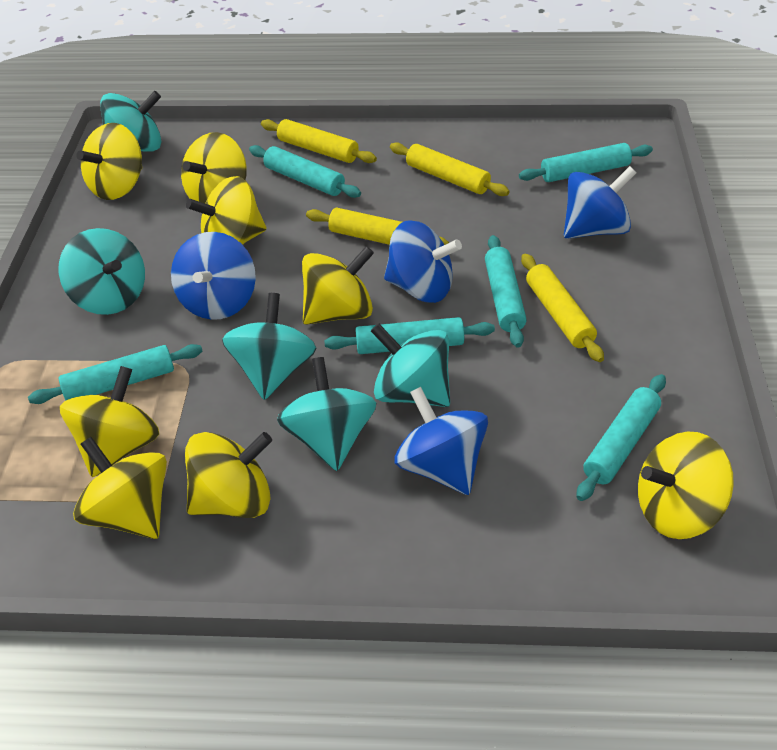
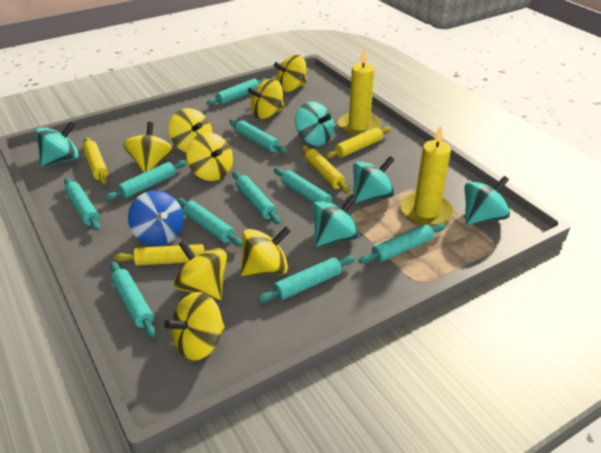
blue spinning top: 4 -> 1
turquoise rolling pin: 6 -> 10
yellow candle: 0 -> 2

